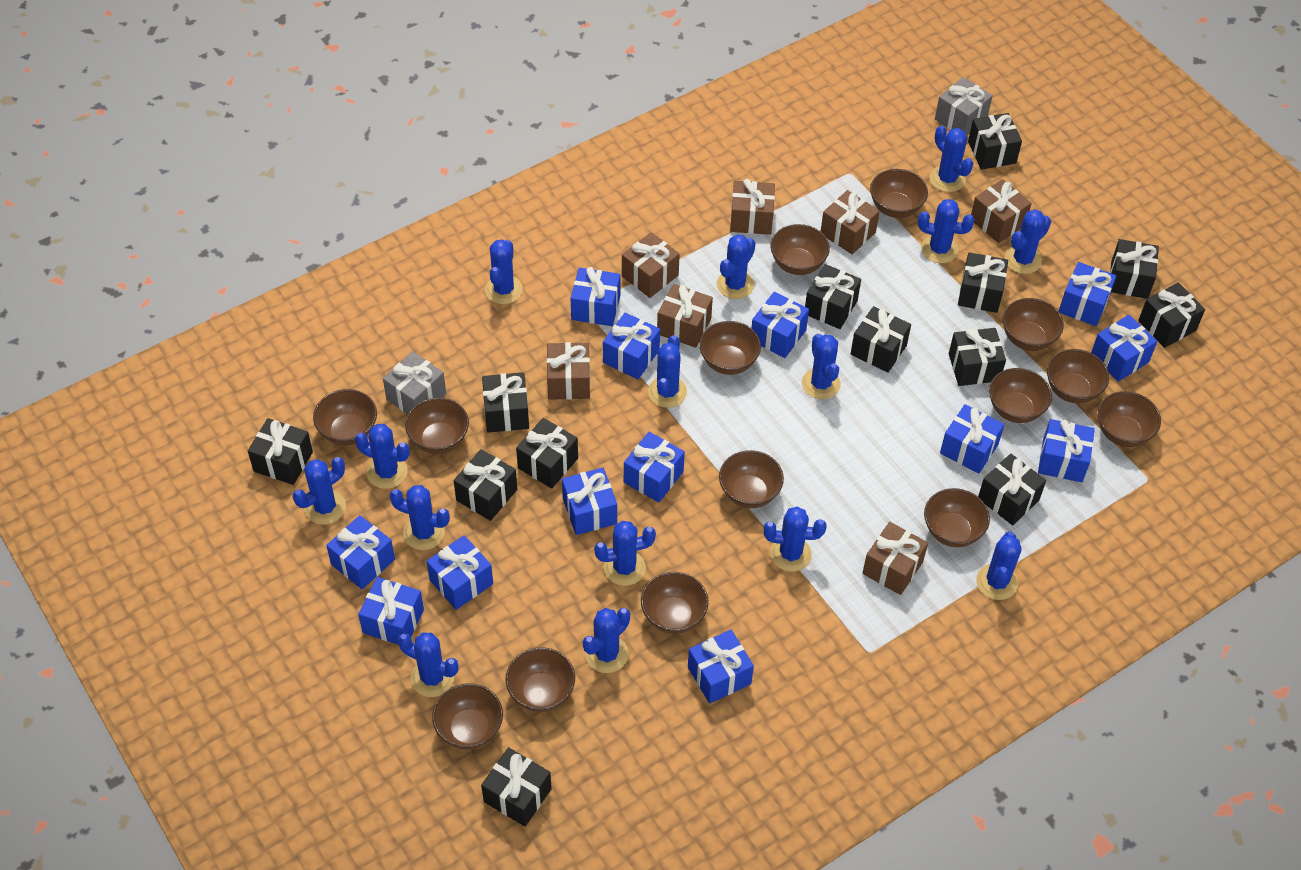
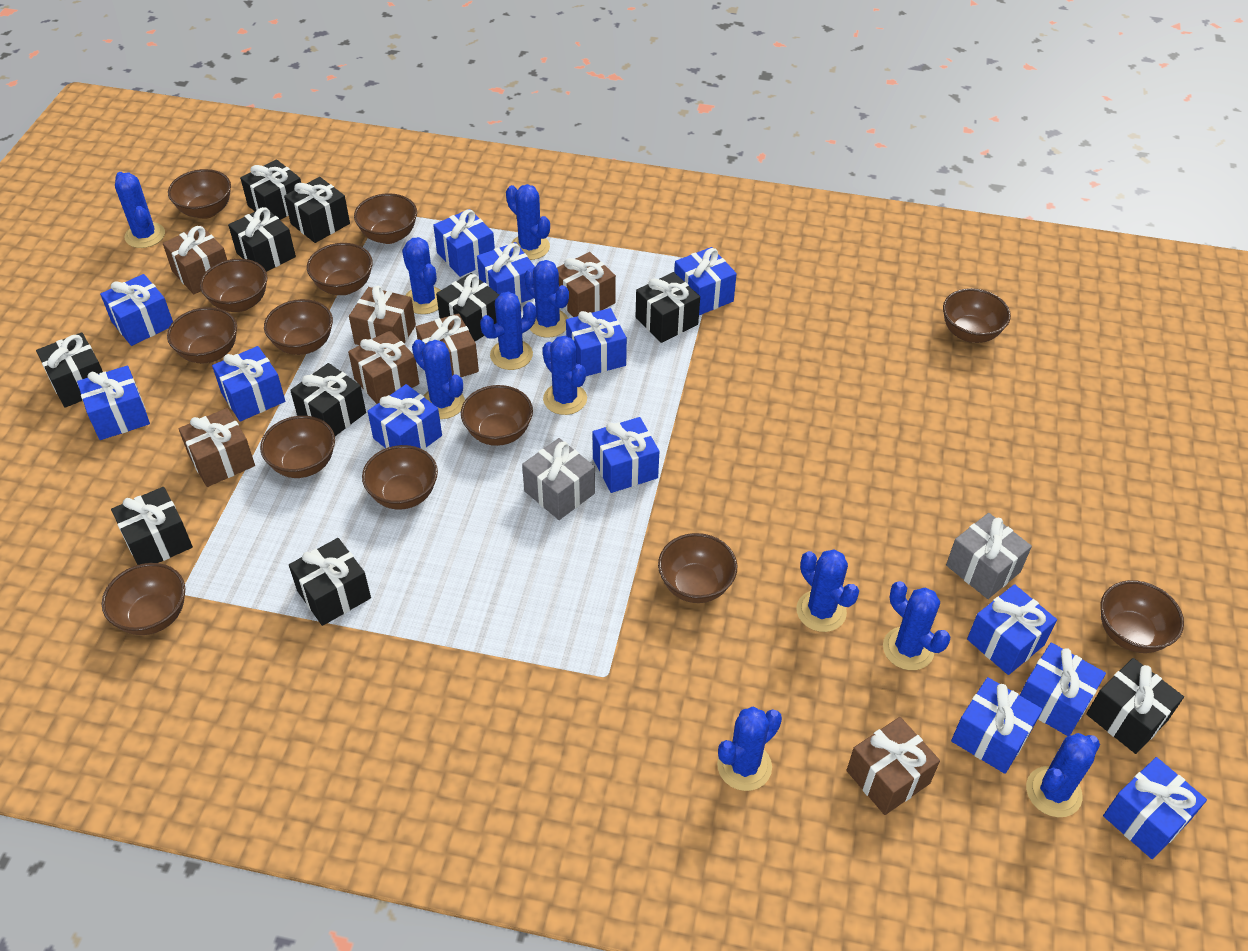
black gift: 13 -> 10
blue cactus: 15 -> 11
brown bowl: 14 -> 13

